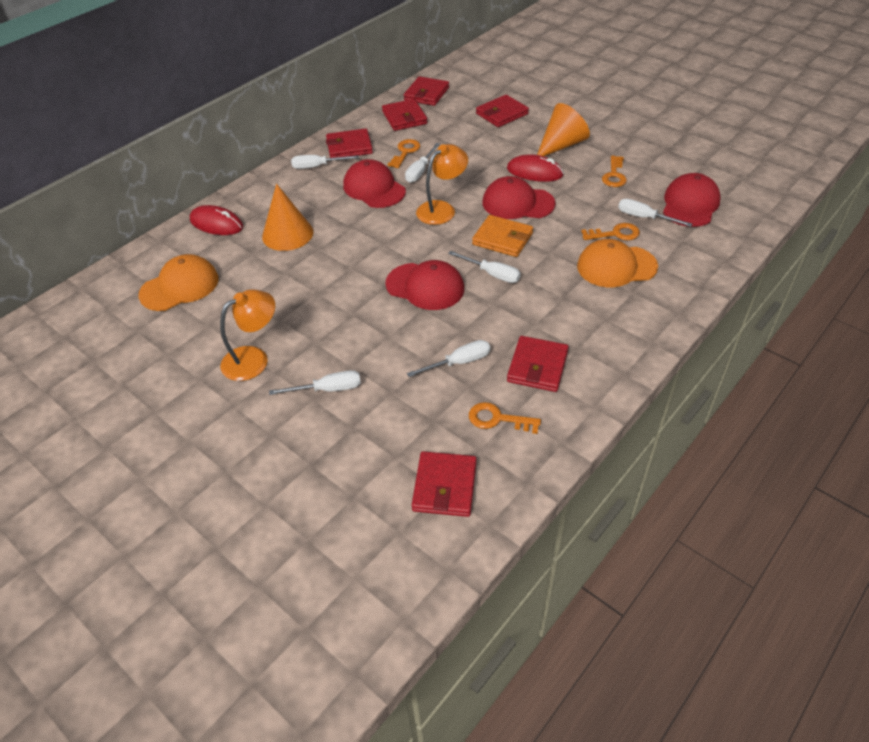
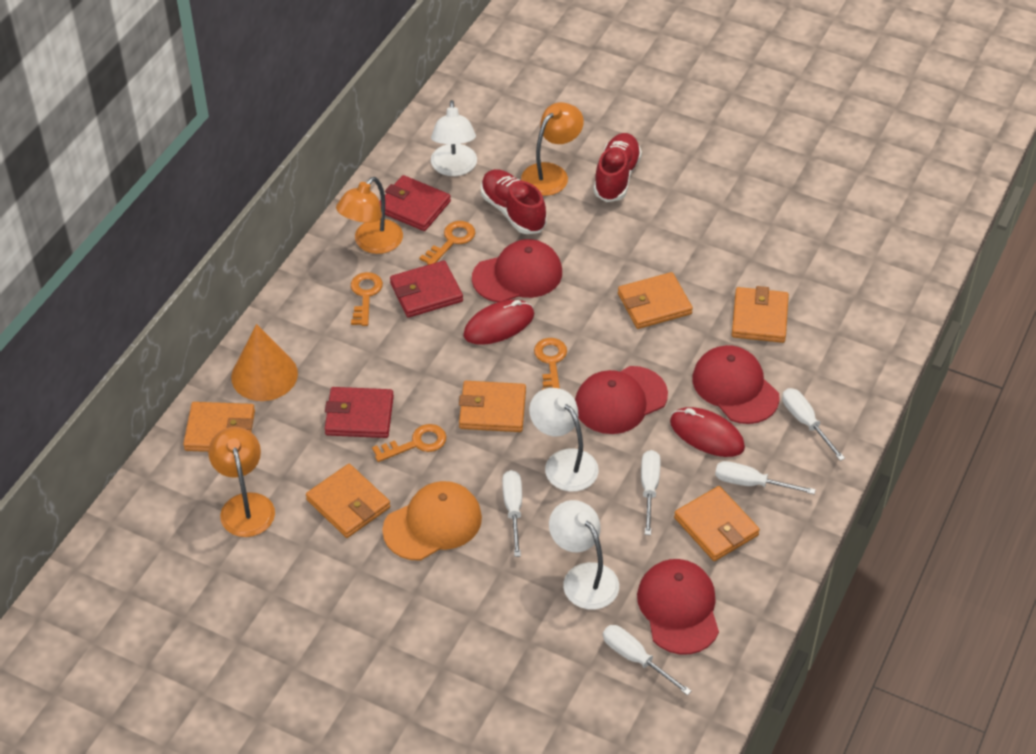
orange cap: 2 -> 1
orange cone: 2 -> 1
orange lamp: 2 -> 3
orange wallet: 1 -> 6
red shoe: 0 -> 2
red wallet: 6 -> 3
white lamp: 0 -> 3
white screwdriver: 6 -> 5

